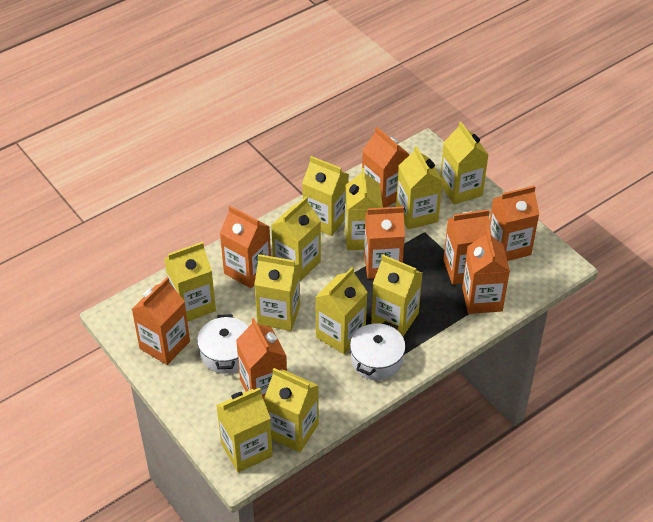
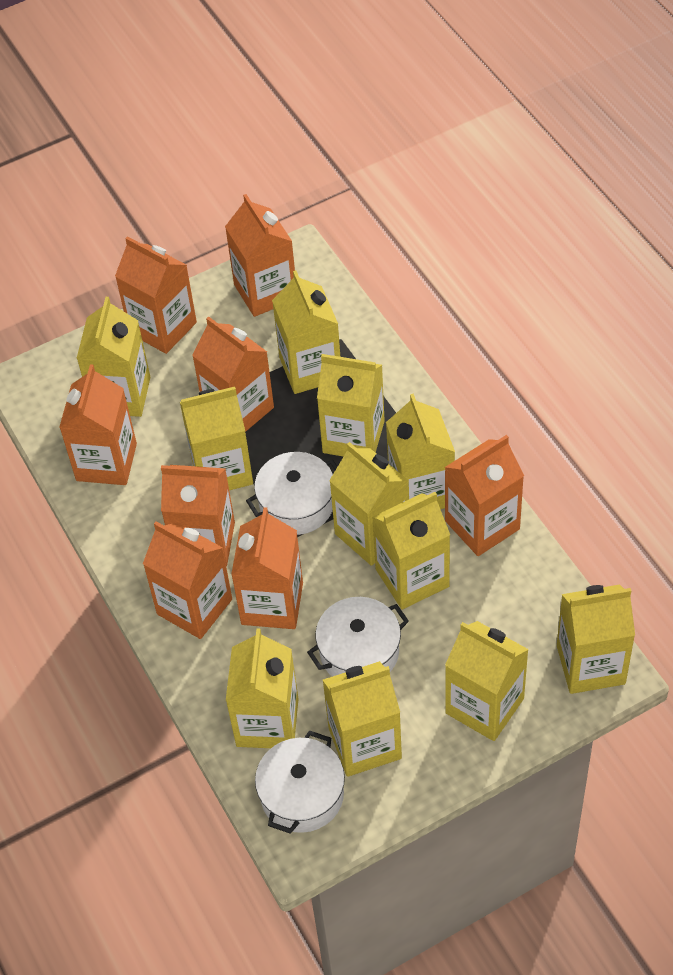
white pot: 2 -> 3

